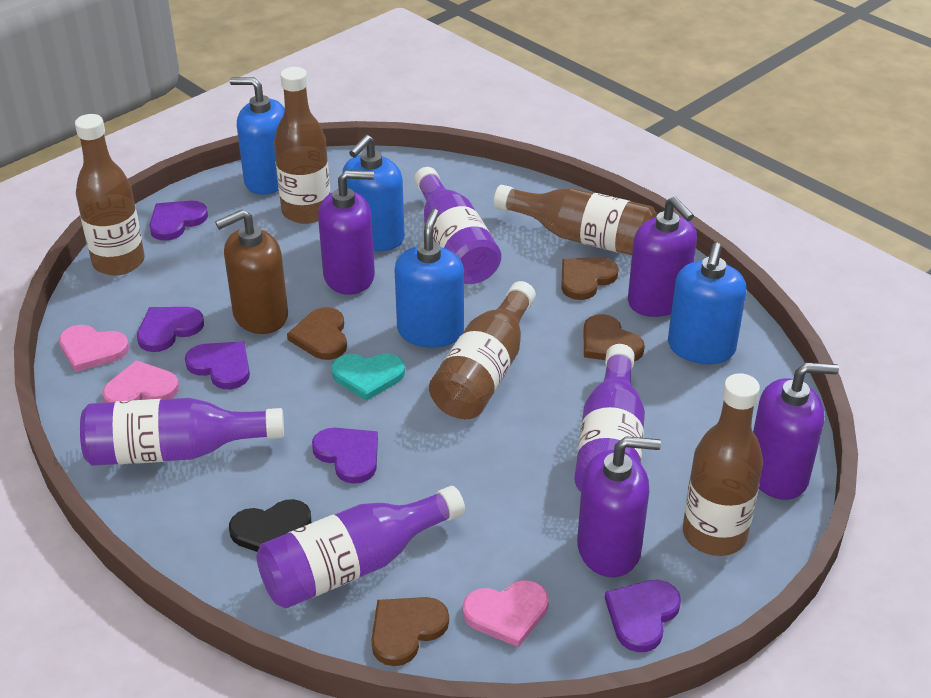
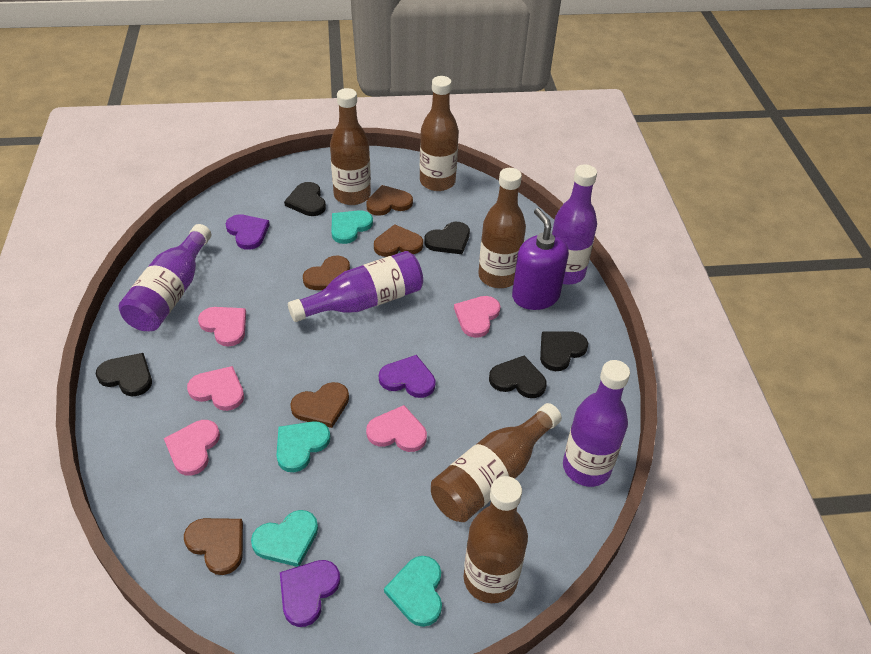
black heart: 1 -> 5
blue soap dispenser: 4 -> 0
brown heart: 4 -> 5
brown soap dispenser: 1 -> 0
pink heart: 3 -> 5
purple heart: 5 -> 3
purple soap dispenser: 4 -> 1
turquoise heart: 1 -> 4

